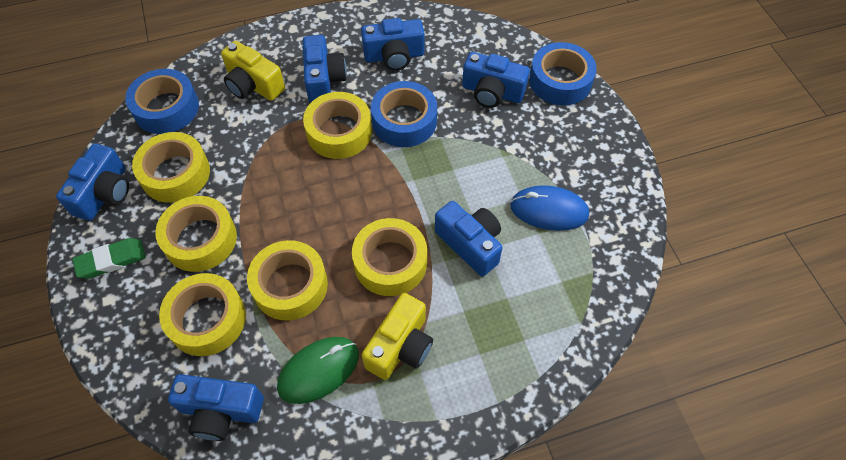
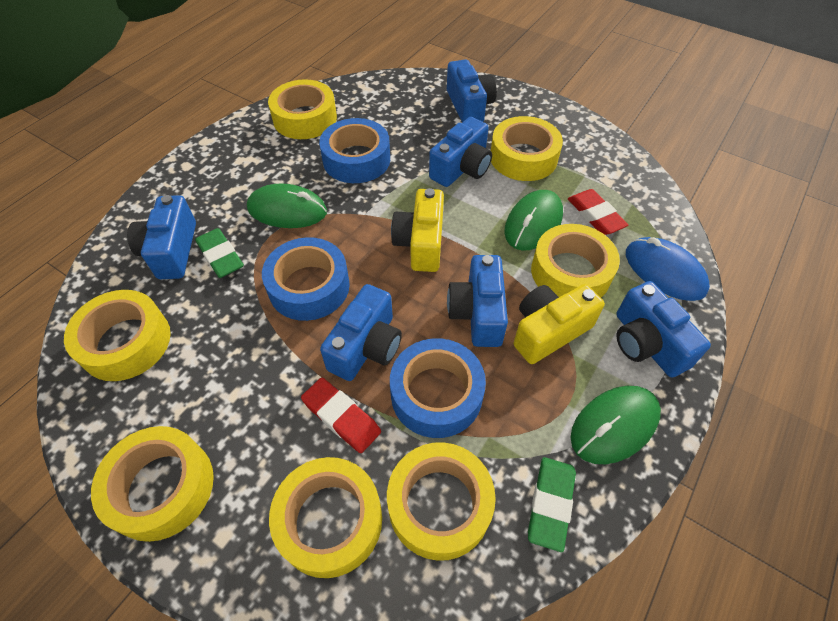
green eraser: 1 -> 2
green mouse: 1 -> 3
red eraser: 0 -> 2
yellow tape: 6 -> 7

